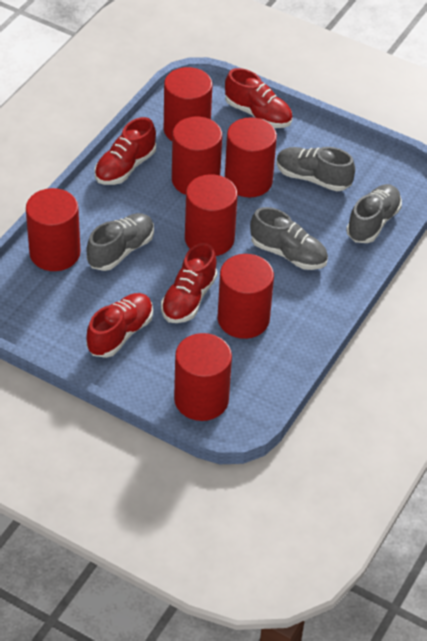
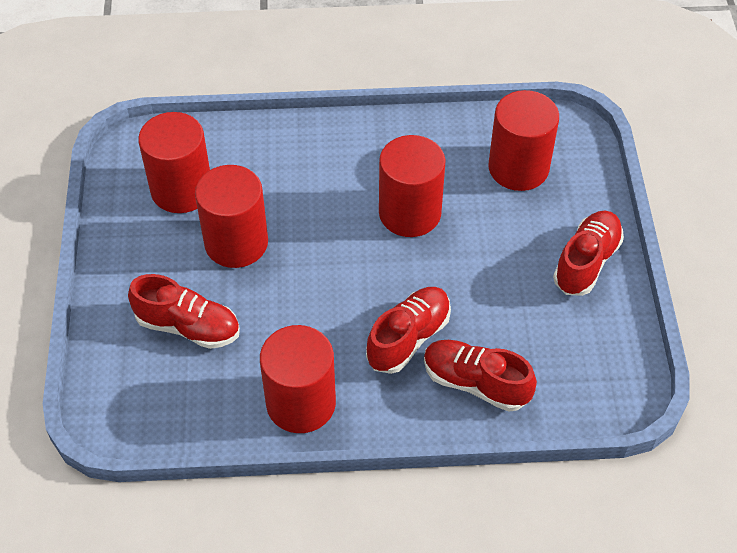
grey shoe: 4 -> 0
red cylinder: 7 -> 5

